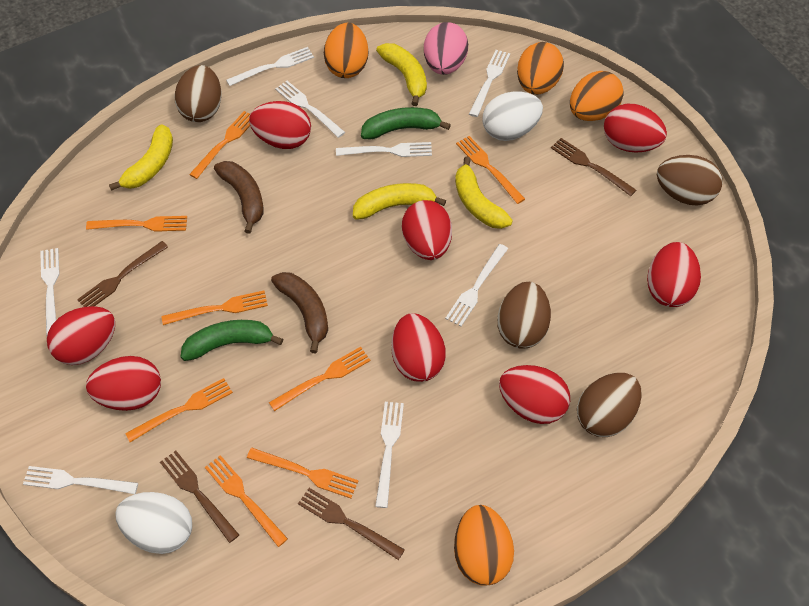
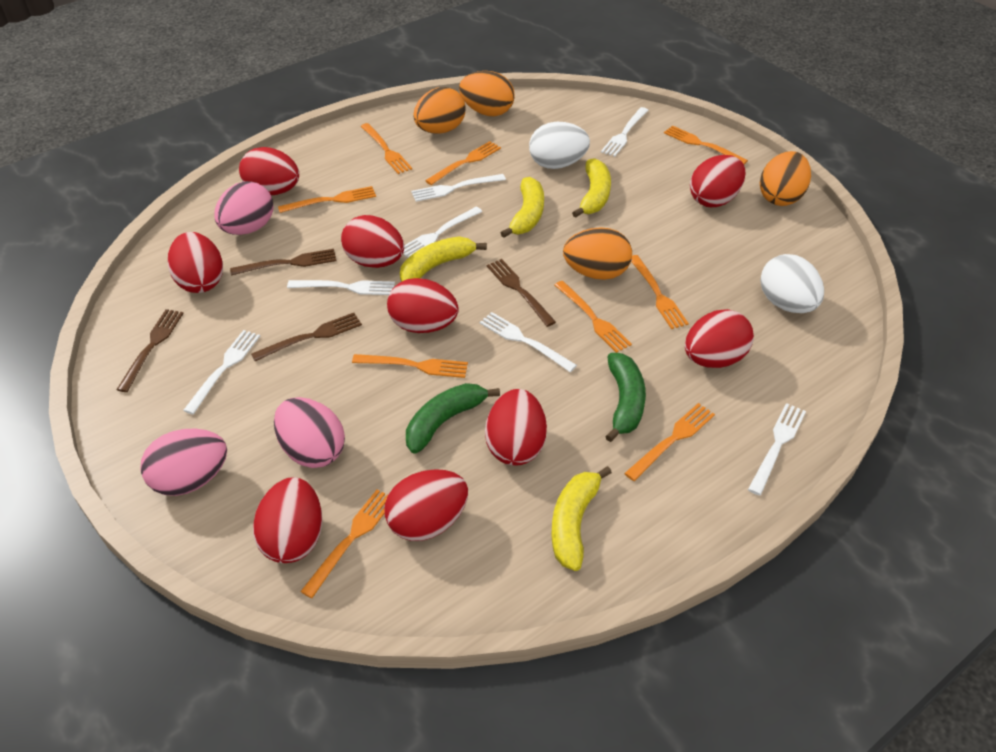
brown banana: 2 -> 0
brown egg: 4 -> 0
orange fork: 8 -> 9
pink egg: 1 -> 3
red egg: 8 -> 9
white fork: 8 -> 7

